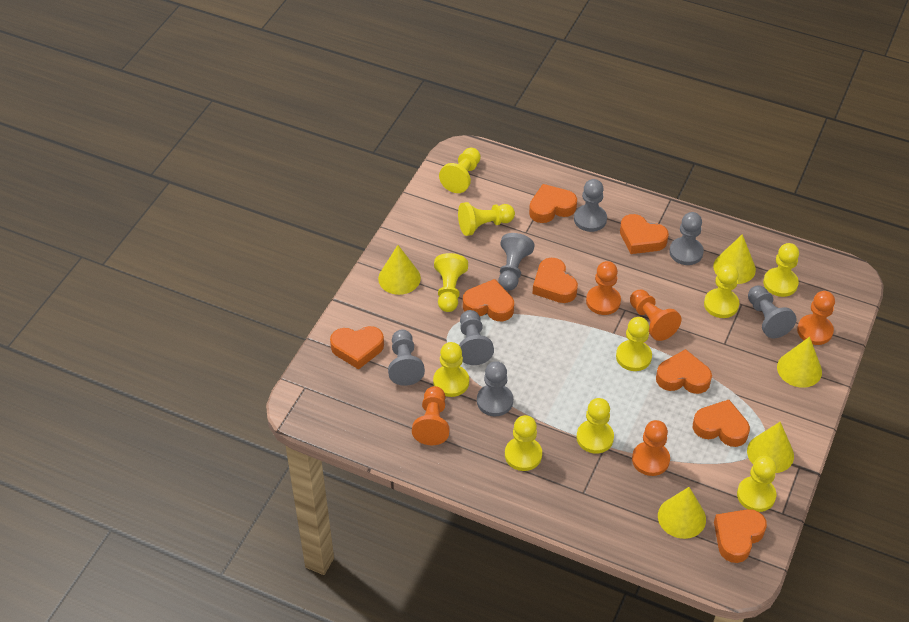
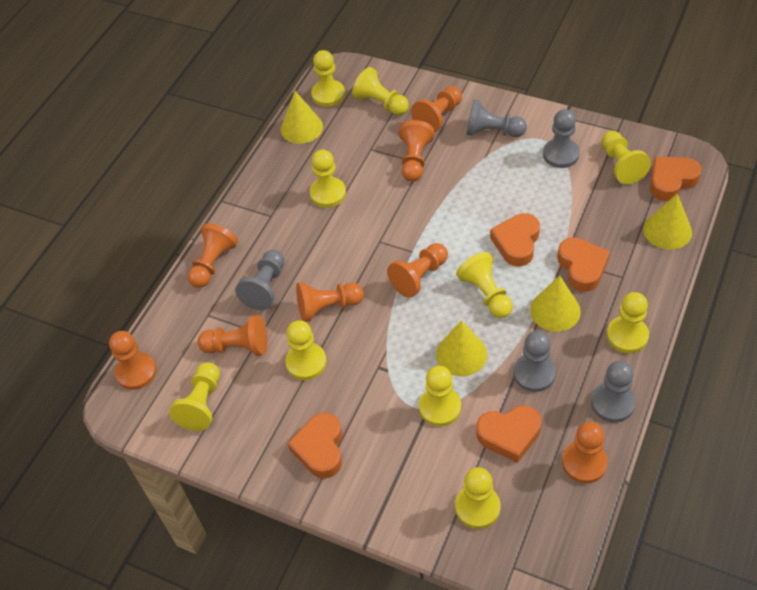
grey pawn: 7 -> 5
orange heart: 8 -> 5
orange pawn: 5 -> 8
yellow cone: 5 -> 4

